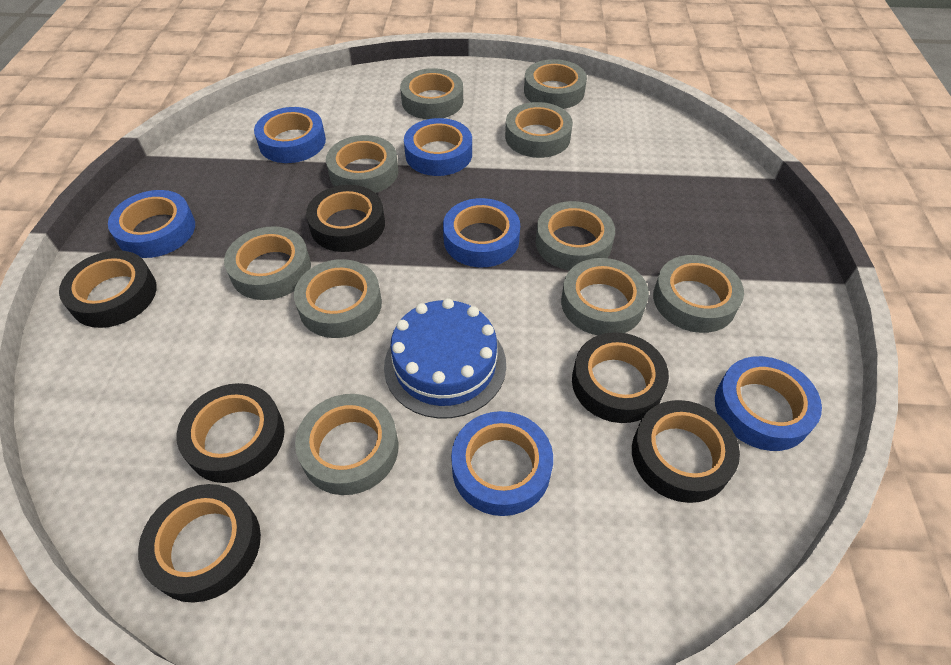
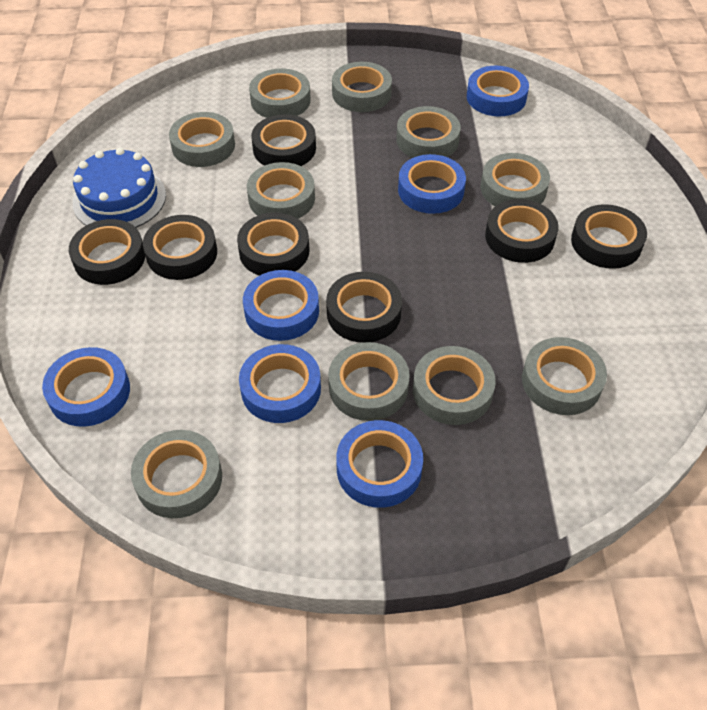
black tape: 6 -> 7

